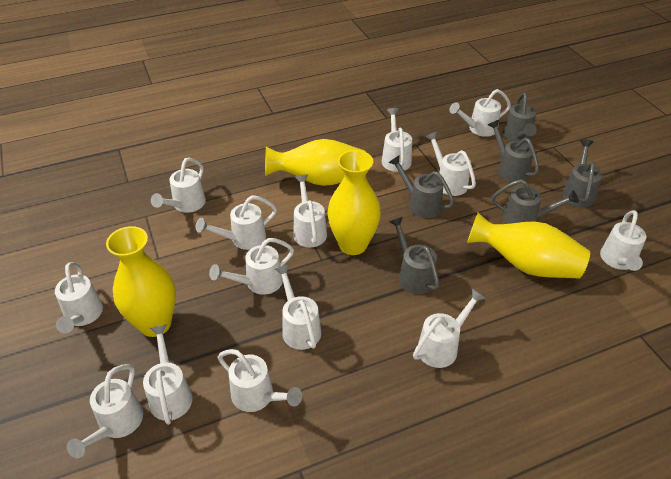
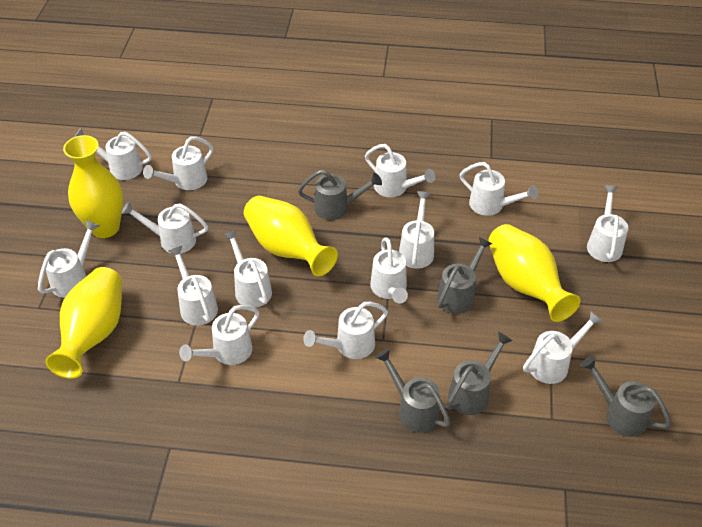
grey watering can: 6 -> 5

